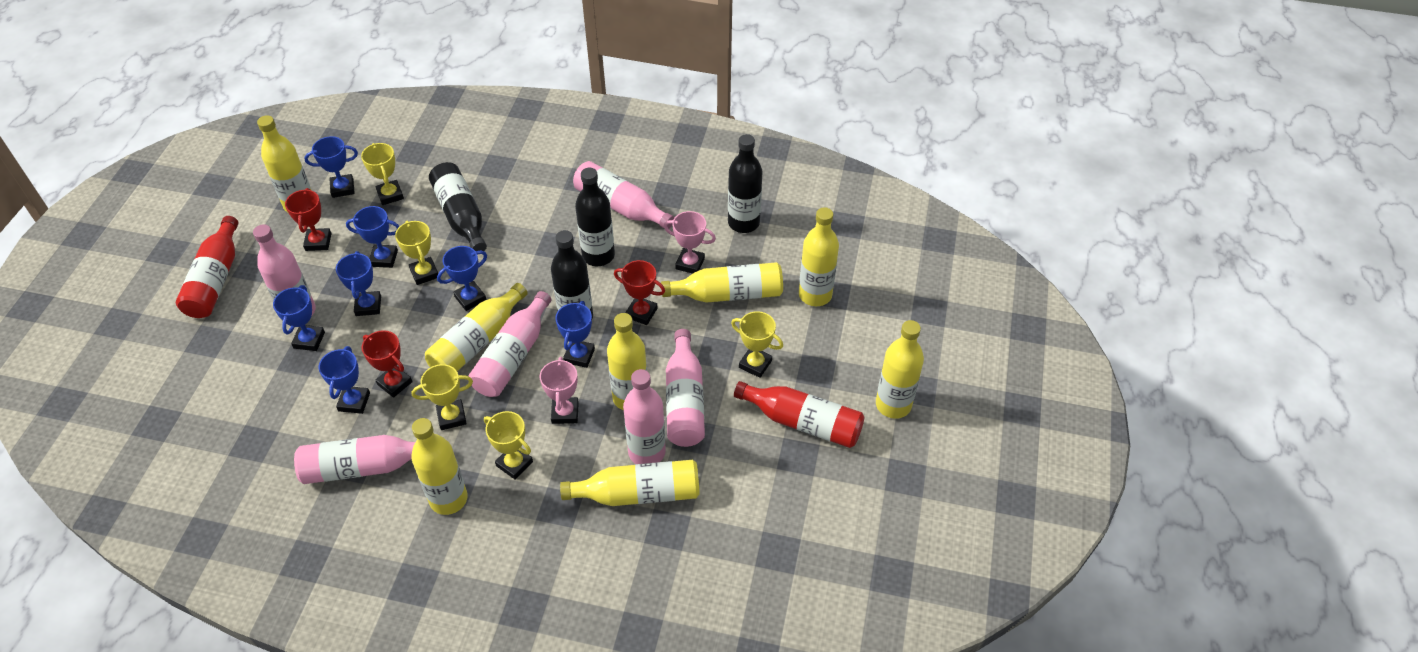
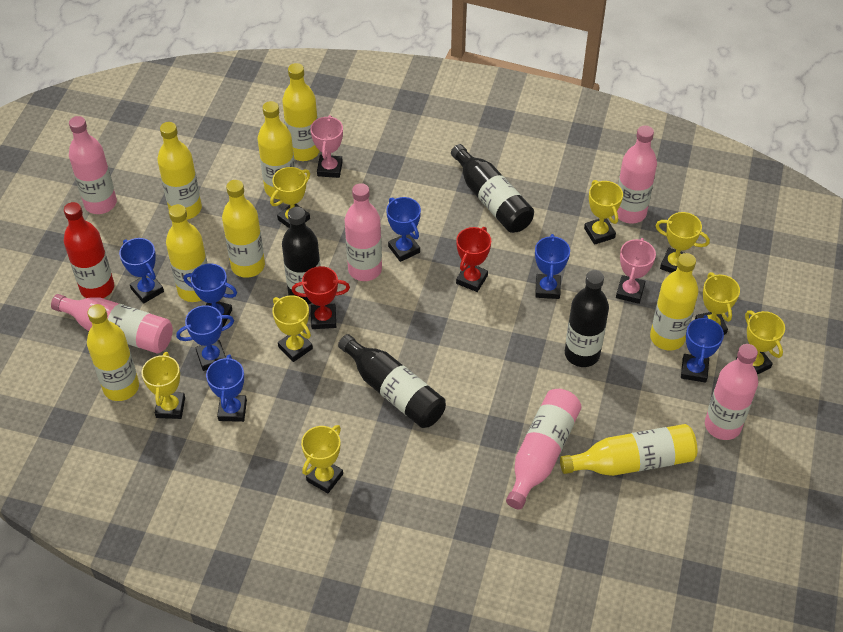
red bottle: 2 -> 1
red trophy: 3 -> 2
yellow trophy: 5 -> 8

